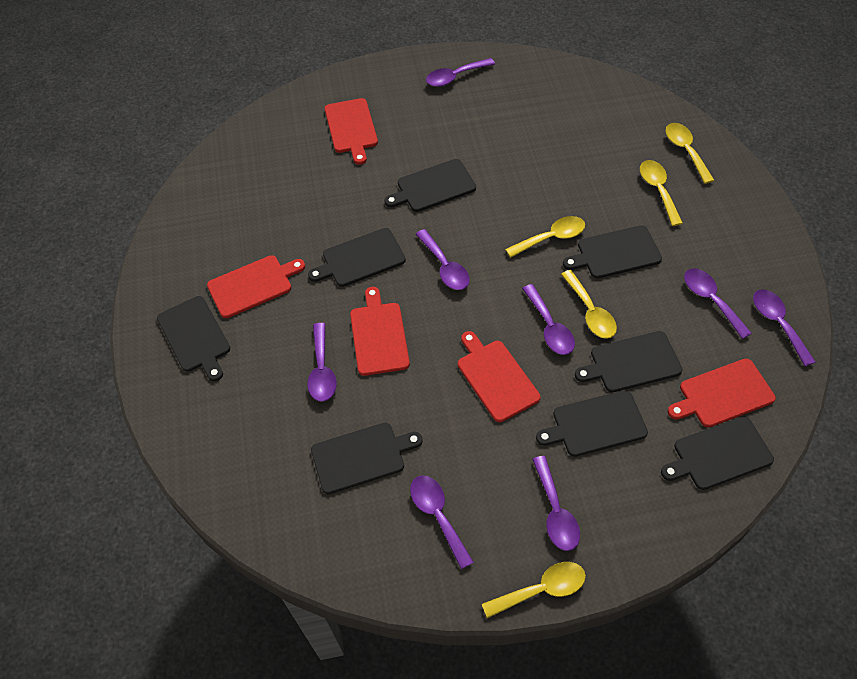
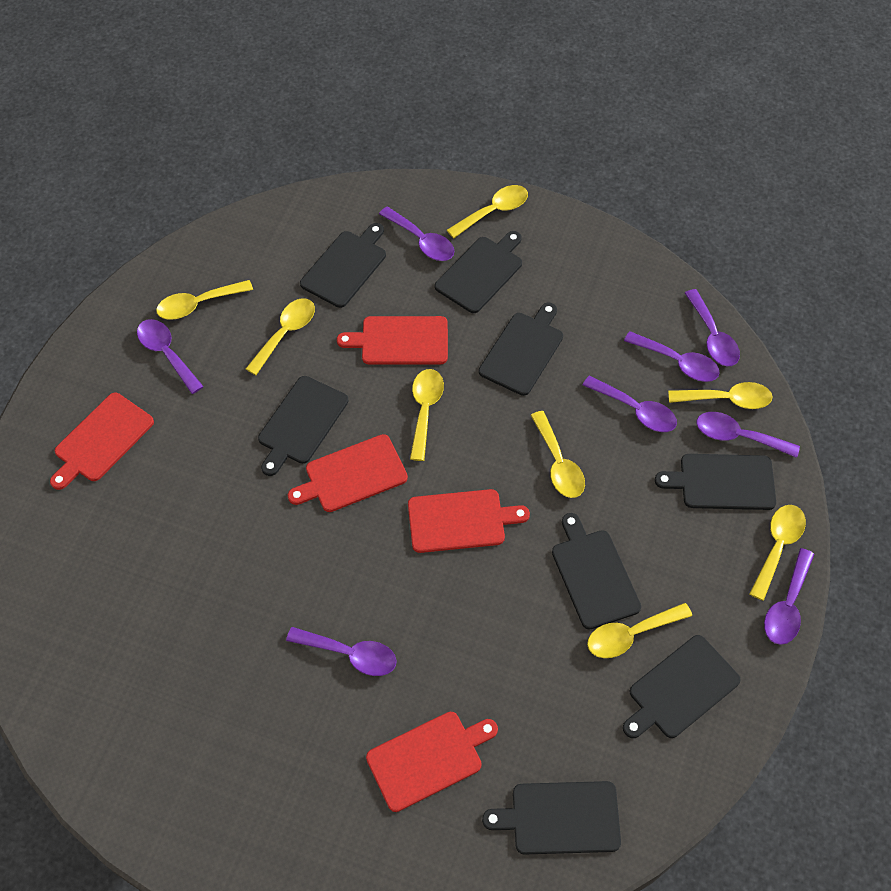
yellow spoon: 5 -> 8

